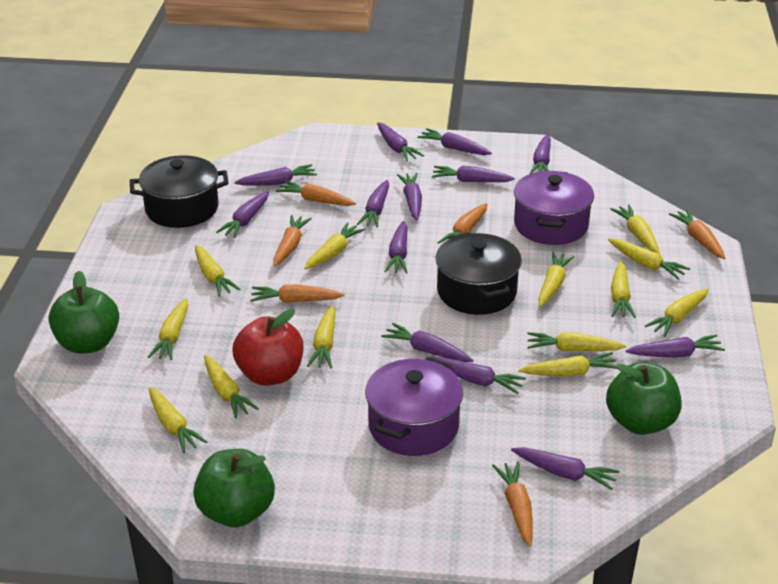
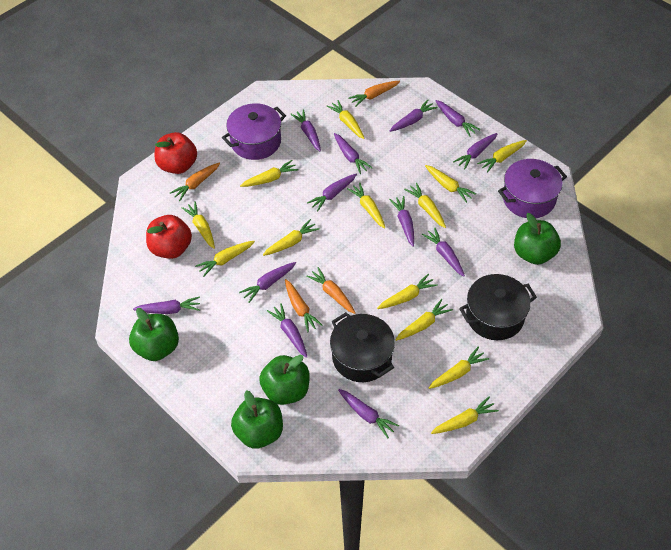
green apple: 3 -> 4
orange carrot: 6 -> 4
purple carrot: 13 -> 12
red apple: 1 -> 2

